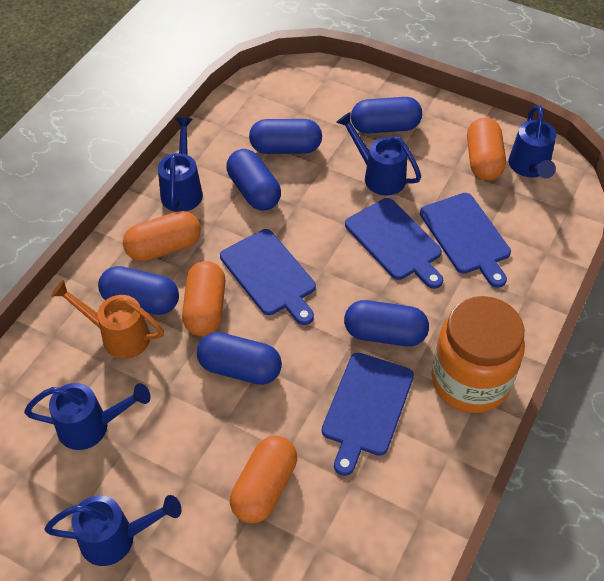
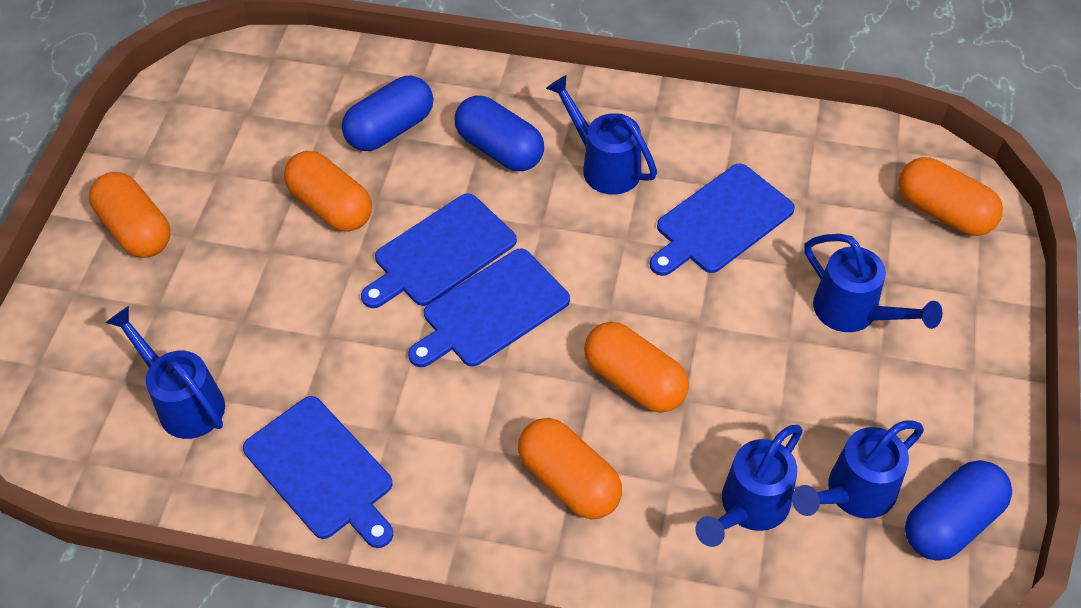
blue capsule: 6 -> 3
orange capsule: 4 -> 5
orange jar: 1 -> 0
orange watering can: 1 -> 0

